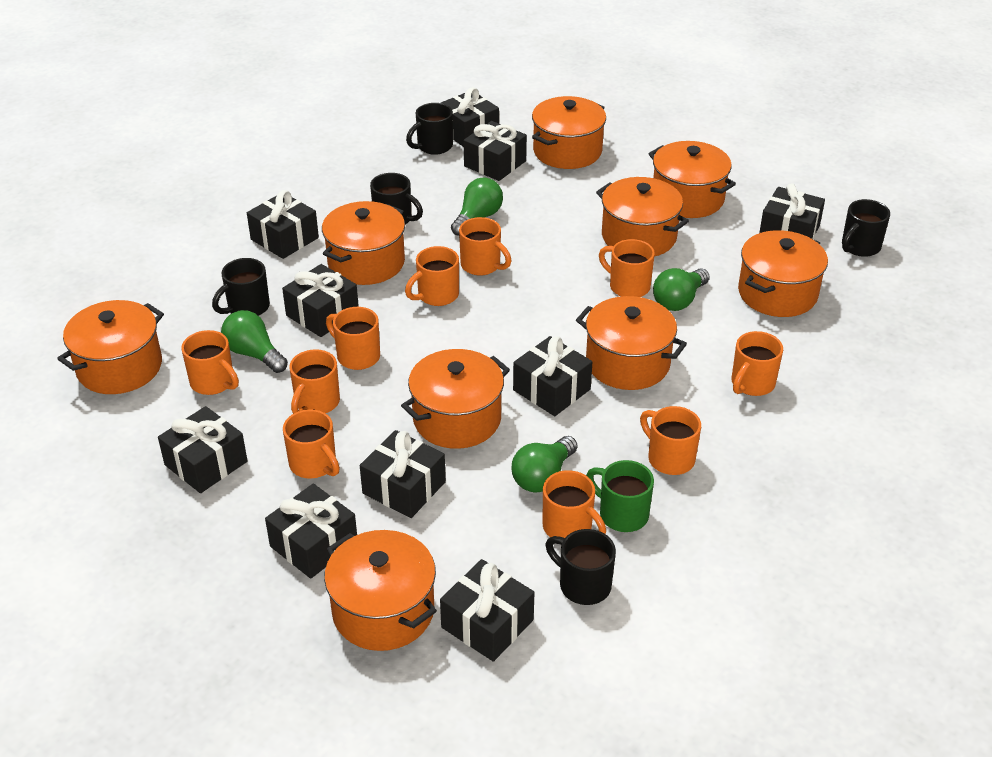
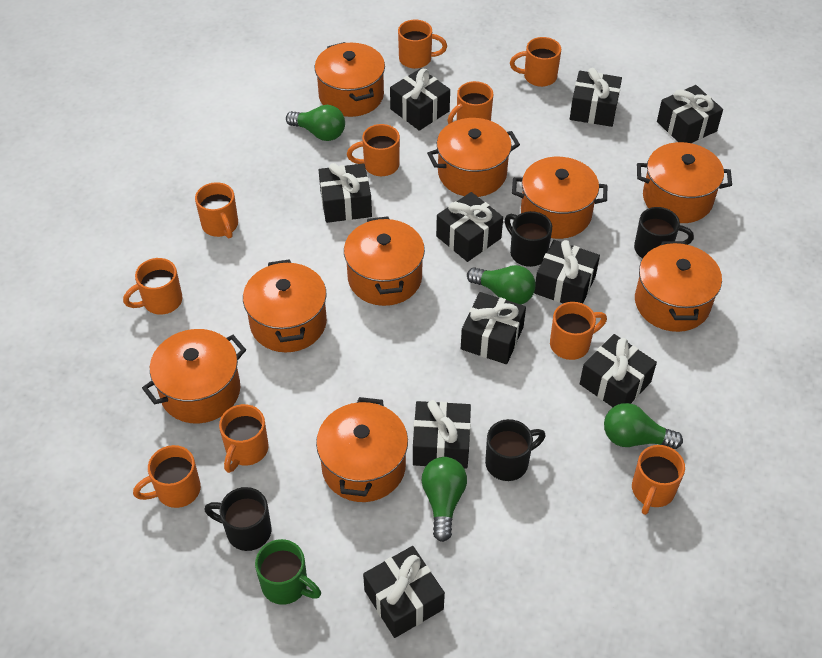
black mug: 5 -> 4

